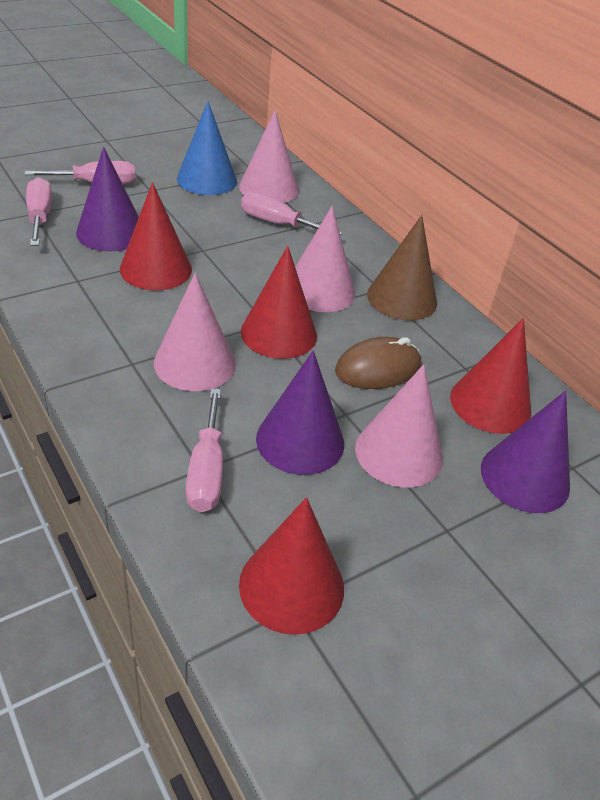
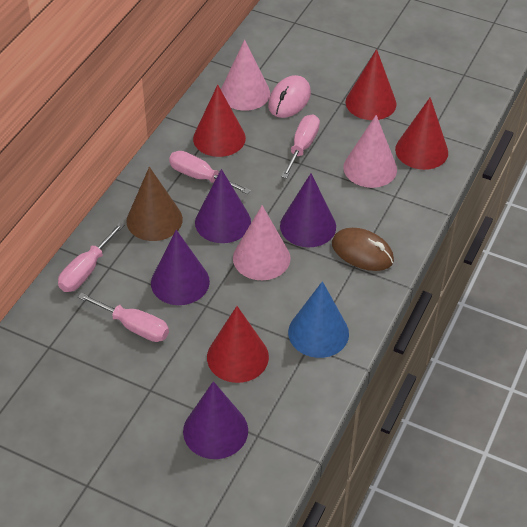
pink cone: 4 -> 3
pink mouse: 0 -> 1
purple cone: 3 -> 4

